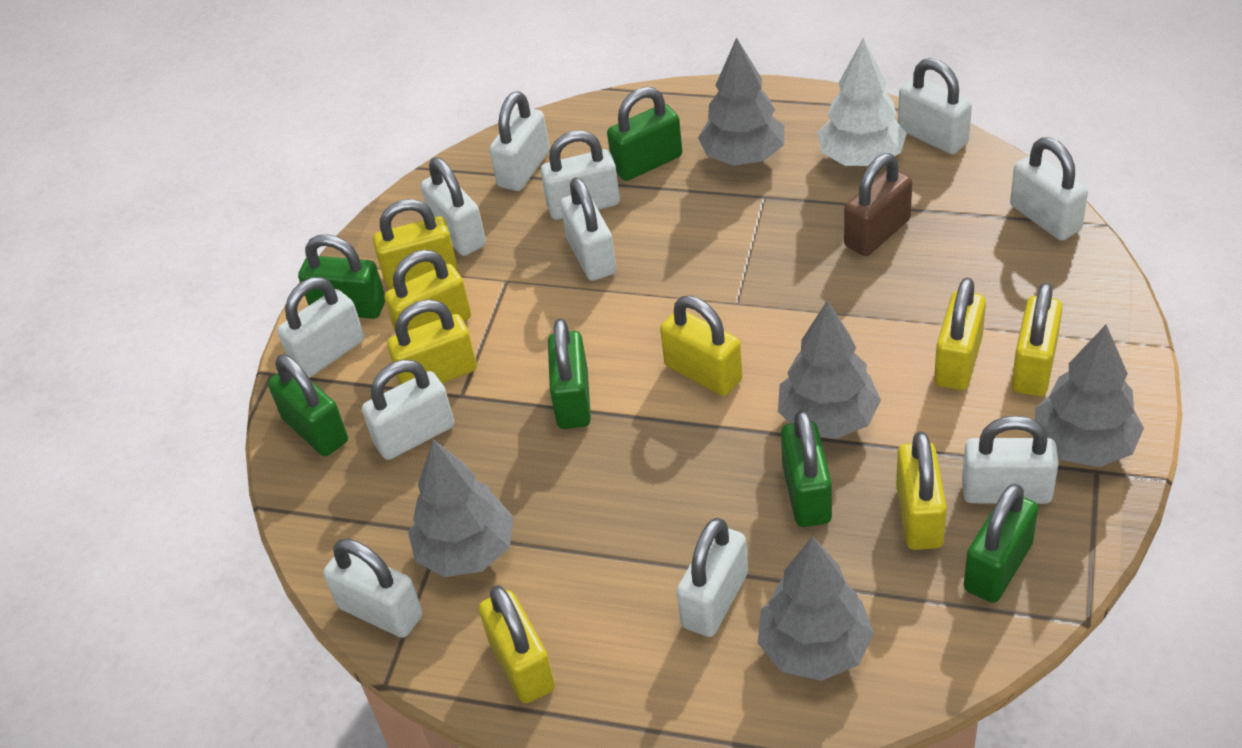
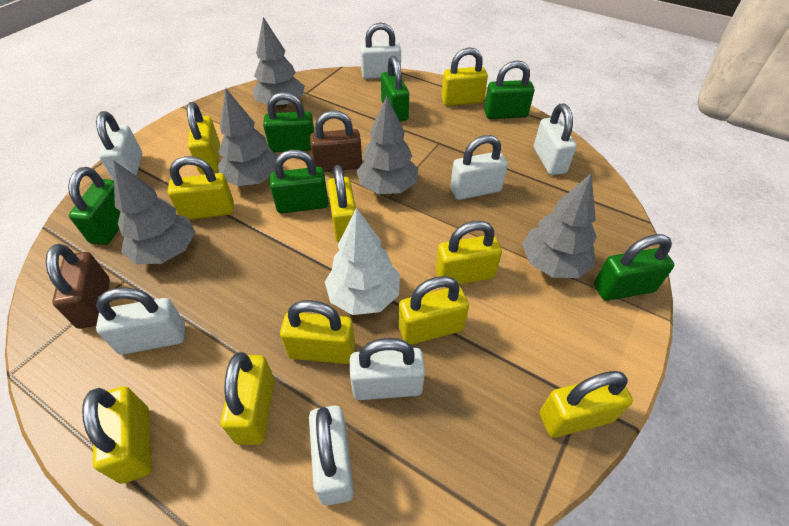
brown padlock: 1 -> 2
white padlock: 11 -> 7
yellow padlock: 8 -> 10

